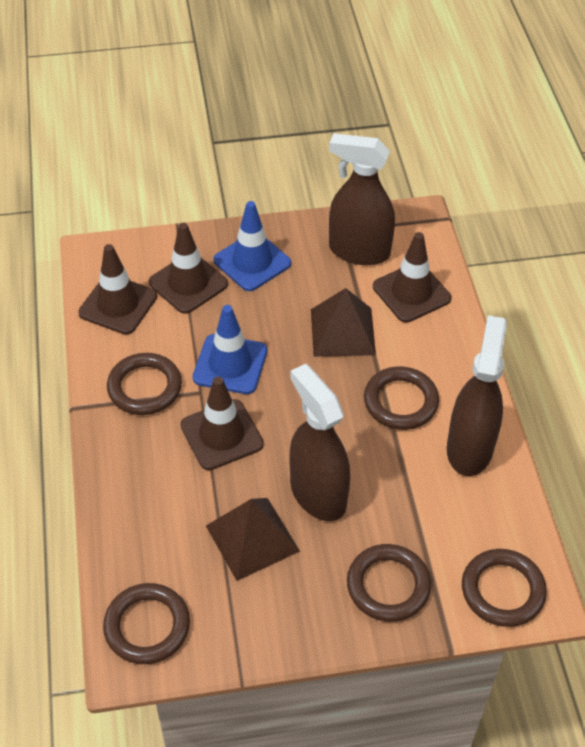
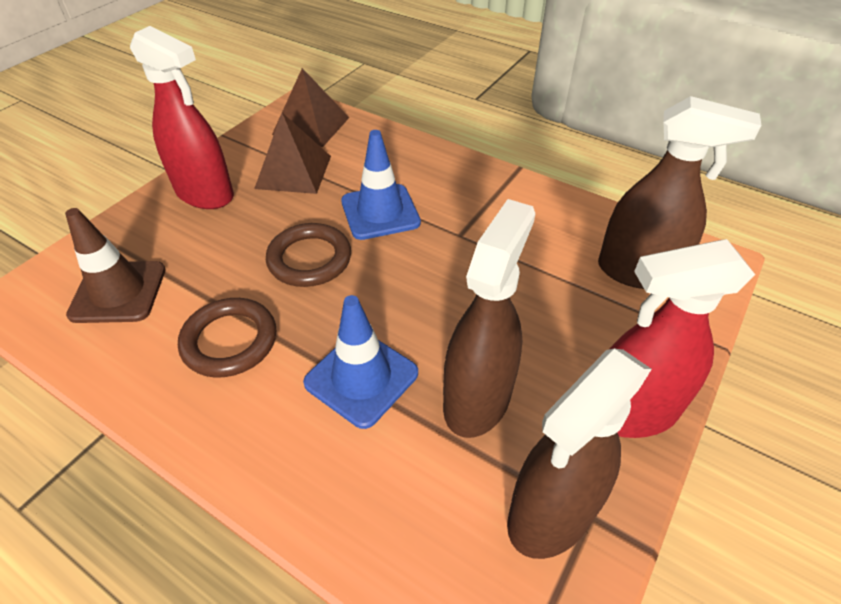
brown ring: 5 -> 2
brown traffic cone: 4 -> 1
red spray bottle: 0 -> 2

